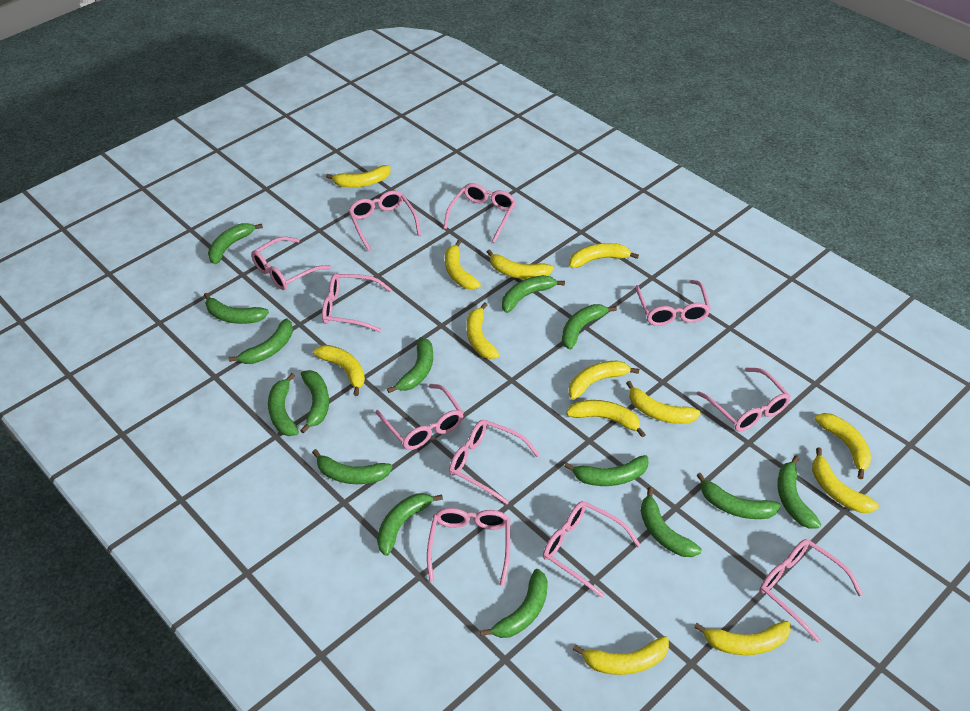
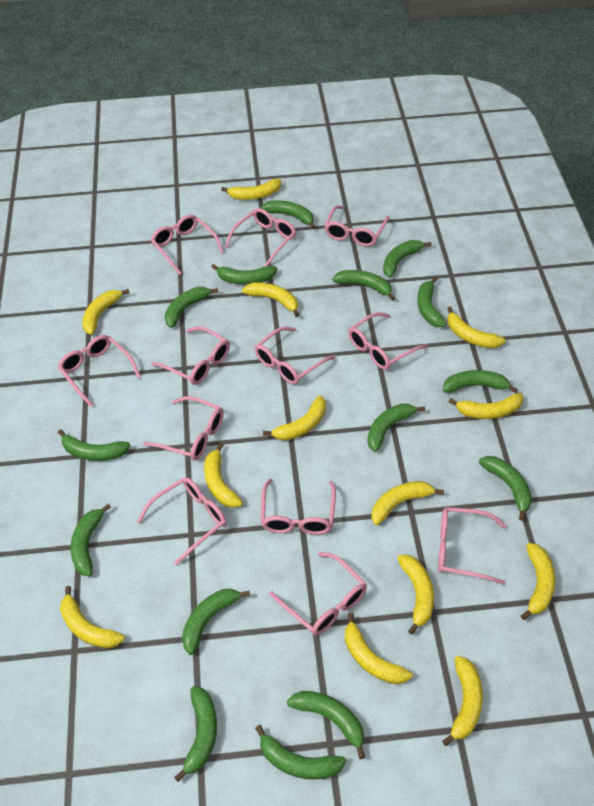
pink glasses: 11 -> 12

